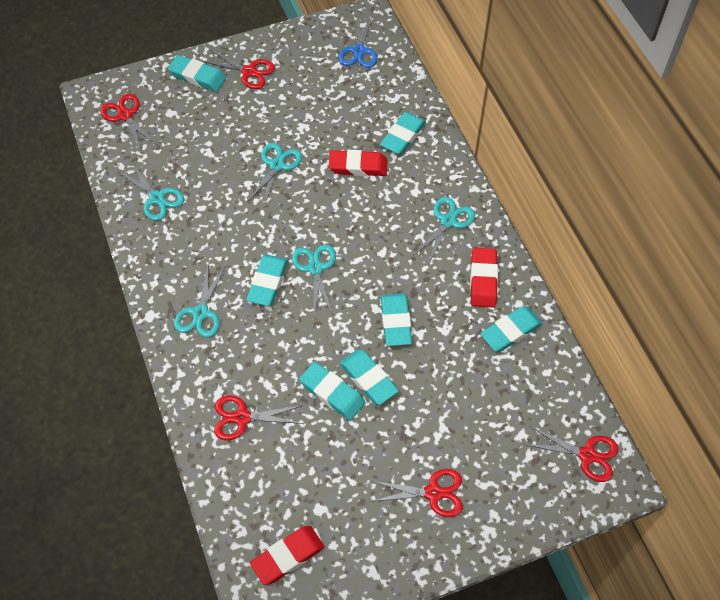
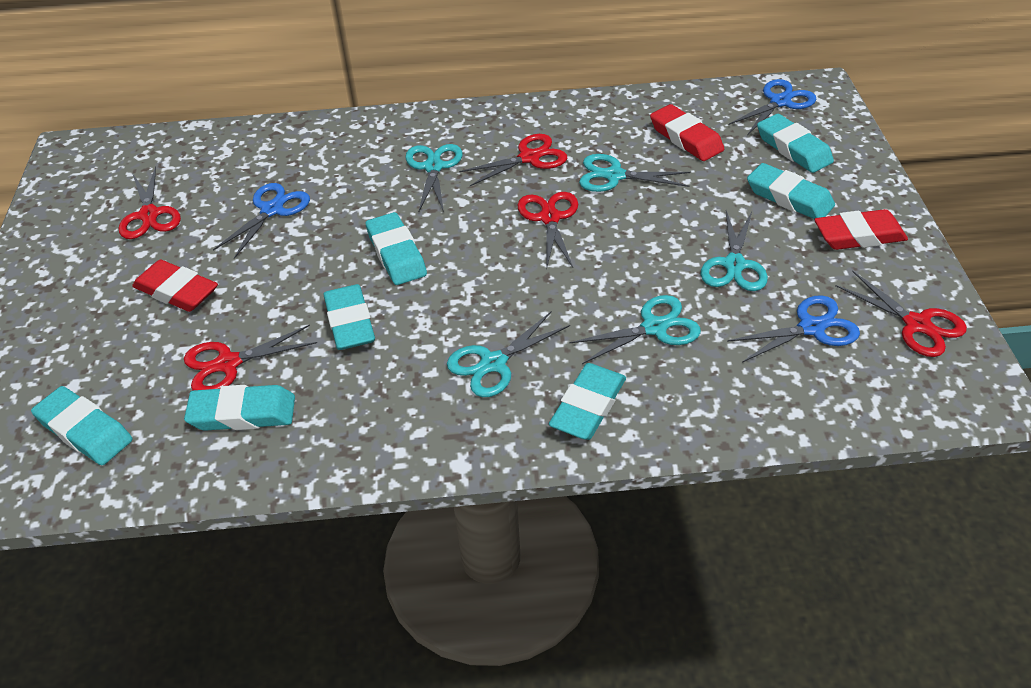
blue scissors: 1 -> 3

